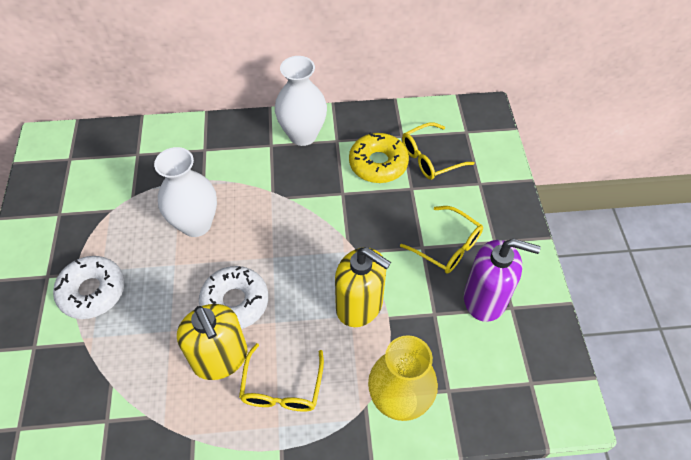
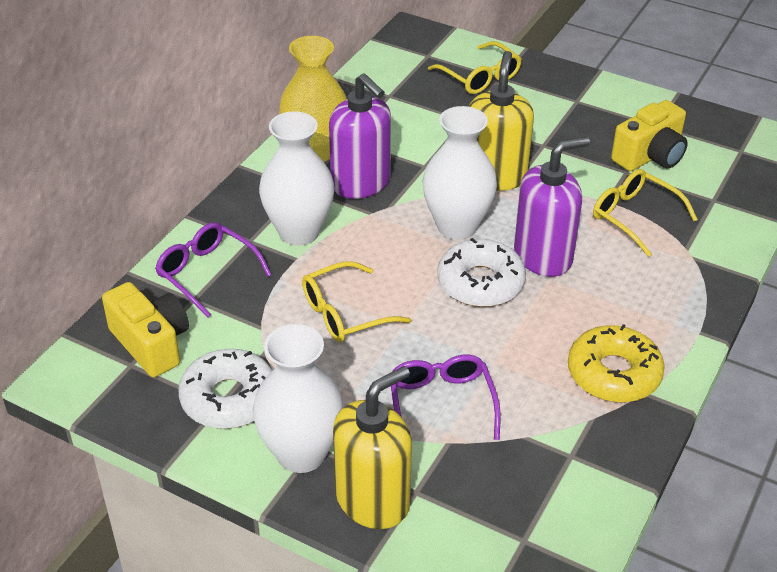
purple glasses: 0 -> 2
purple soap dispenser: 1 -> 2
white vase: 2 -> 3
yellow camera: 0 -> 2

